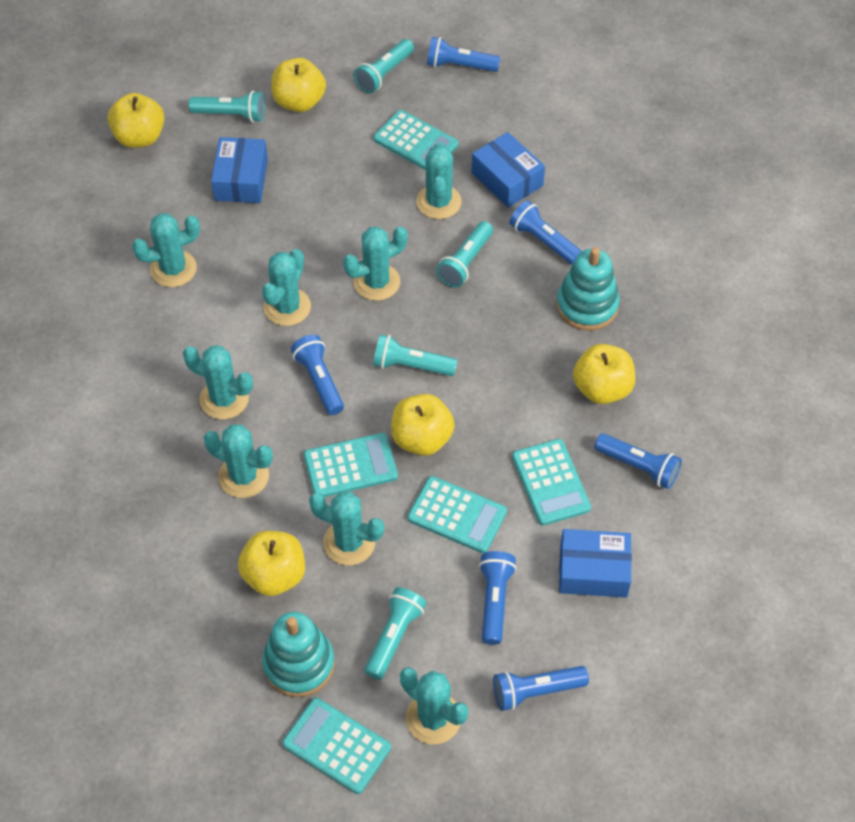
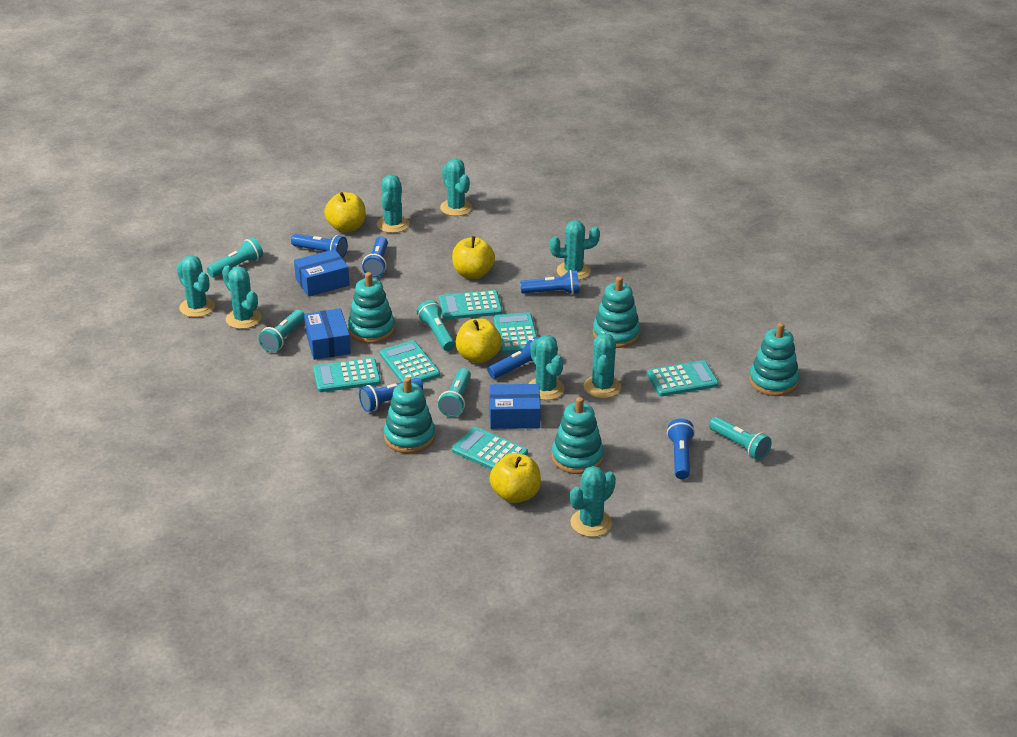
turquoise calculator: 5 -> 6
turquoise stacking toy: 2 -> 5
yellow apple: 5 -> 4

